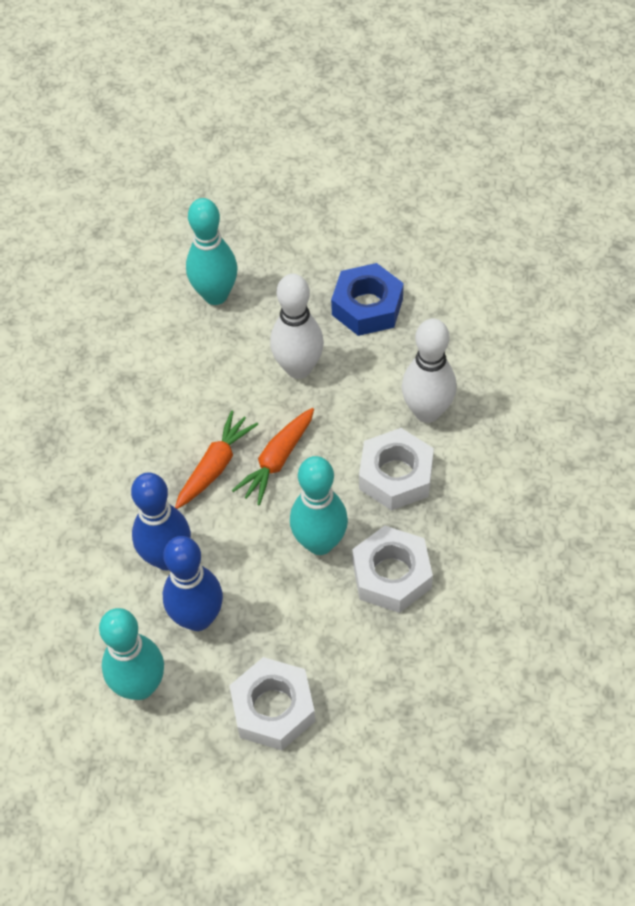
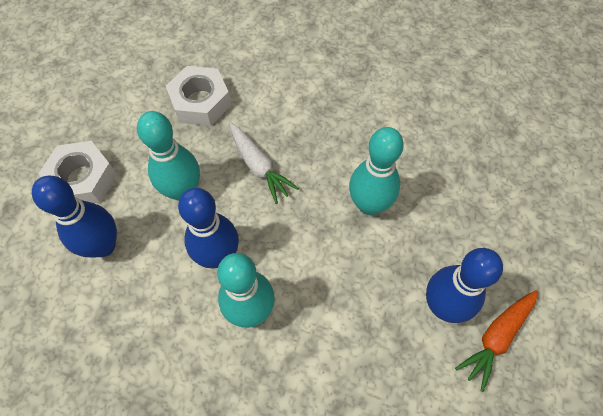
blue bowling pin: 2 -> 3
blue nut: 1 -> 0
orange carrot: 2 -> 1
white bowling pin: 2 -> 0
white carrot: 0 -> 1
white nut: 3 -> 2

